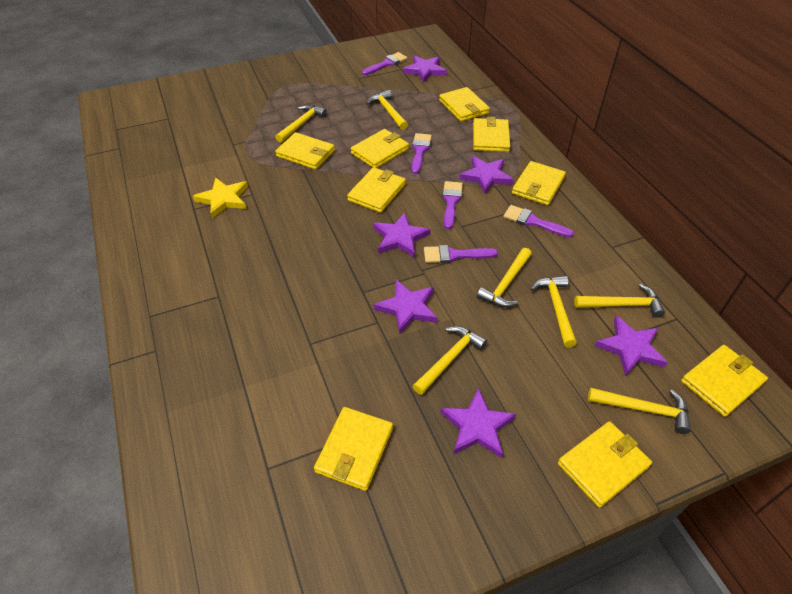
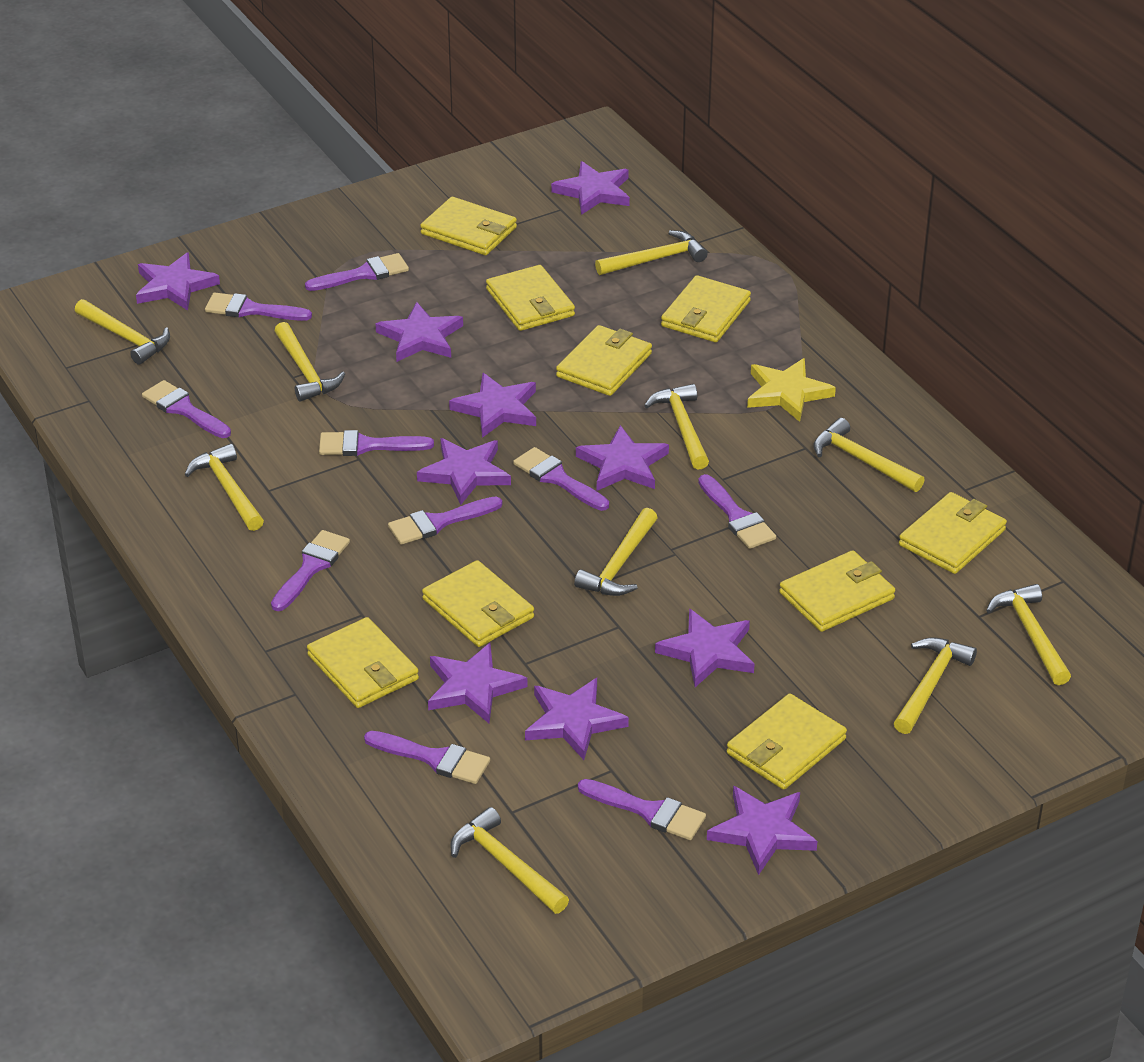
purple brush: 5 -> 10
purple star: 6 -> 10
yellow hammer: 7 -> 10

